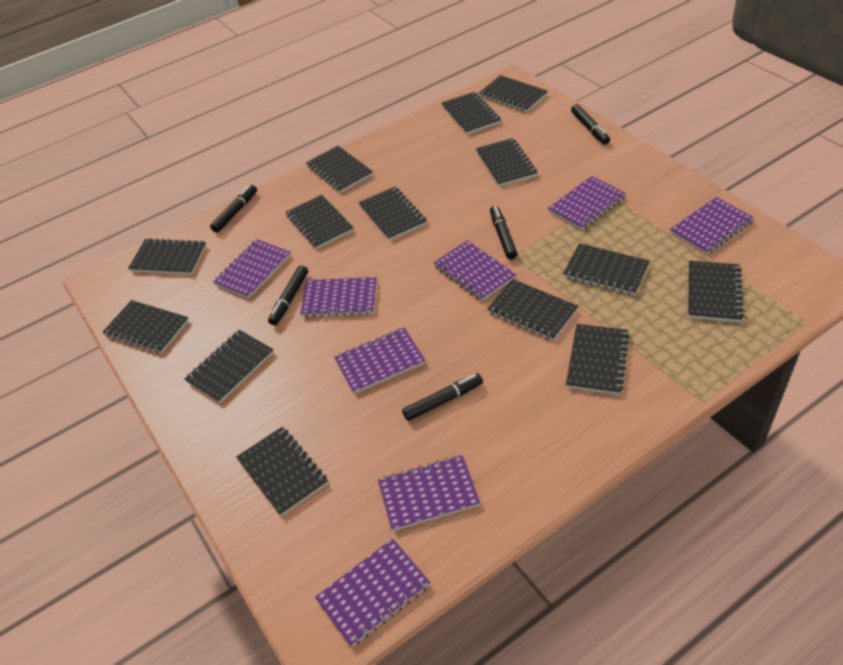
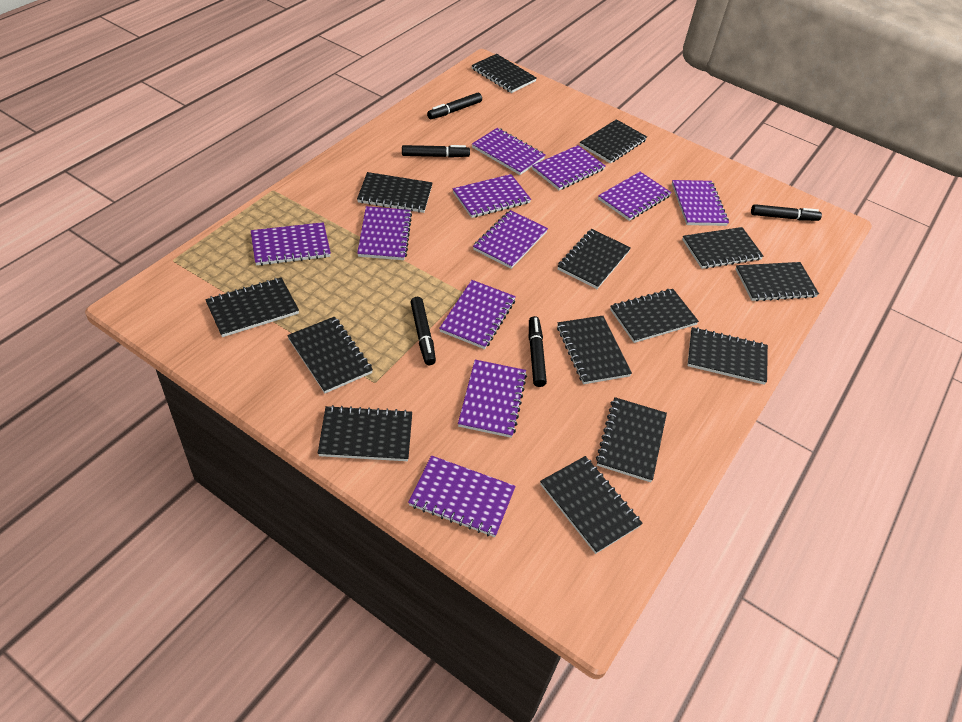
purple notebook: 8 -> 11

